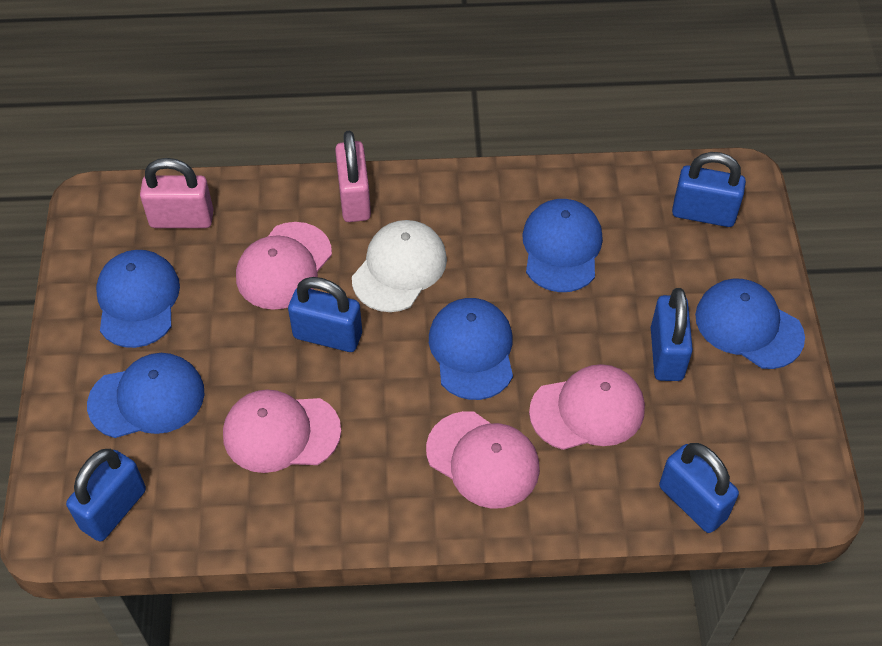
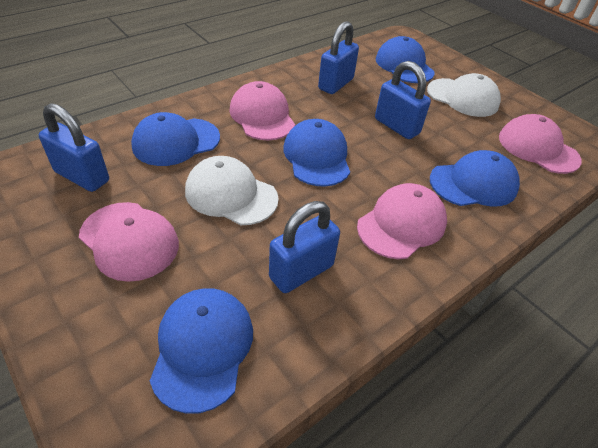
blue padlock: 5 -> 4
pink padlock: 2 -> 0
white cap: 1 -> 2

